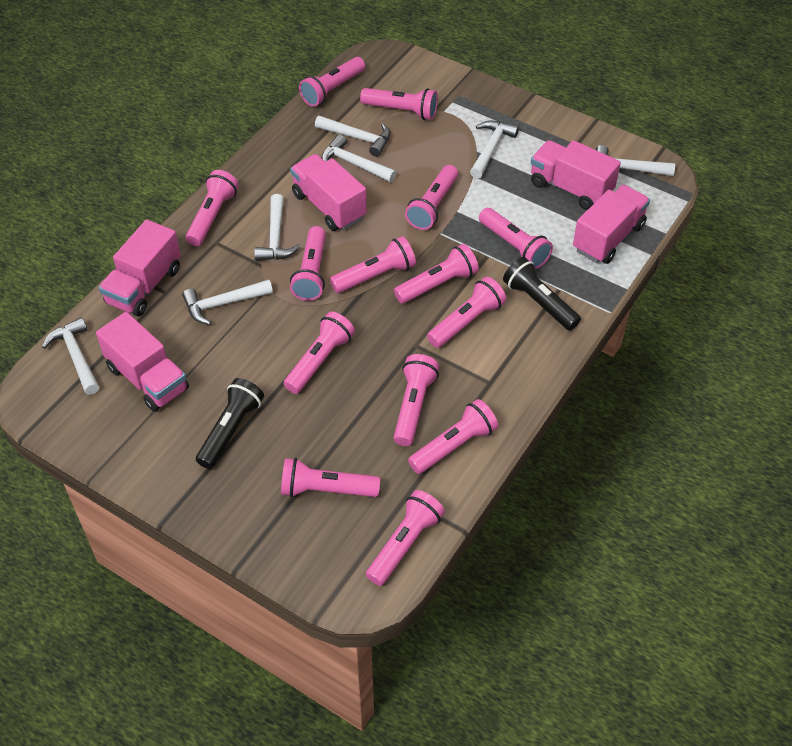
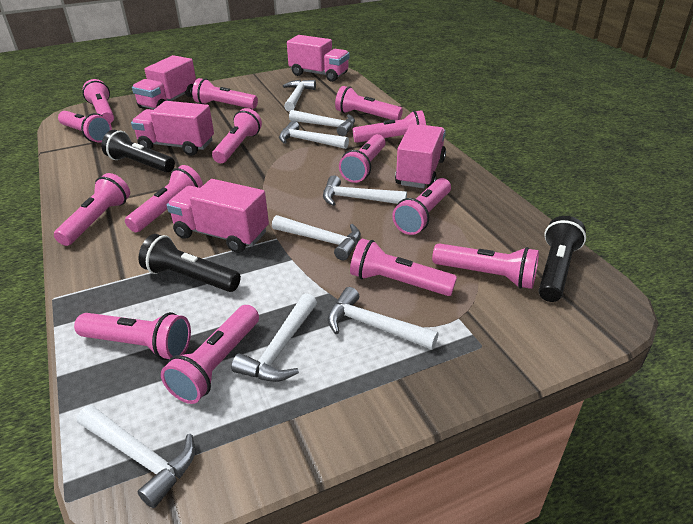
black flashlight: 2 -> 3
white hammer: 7 -> 8

